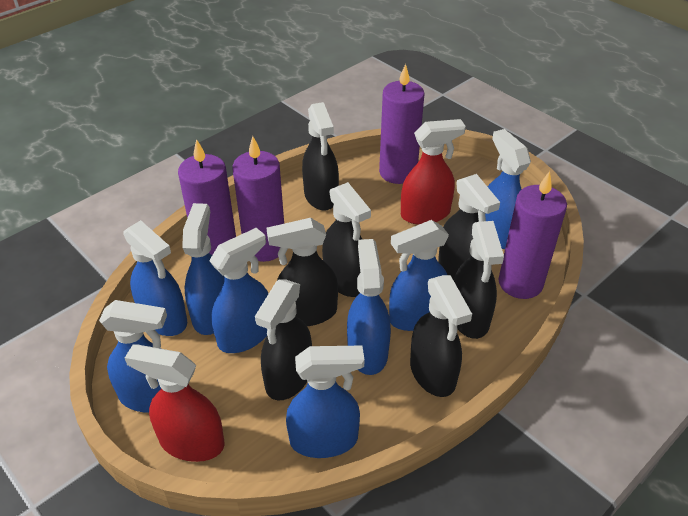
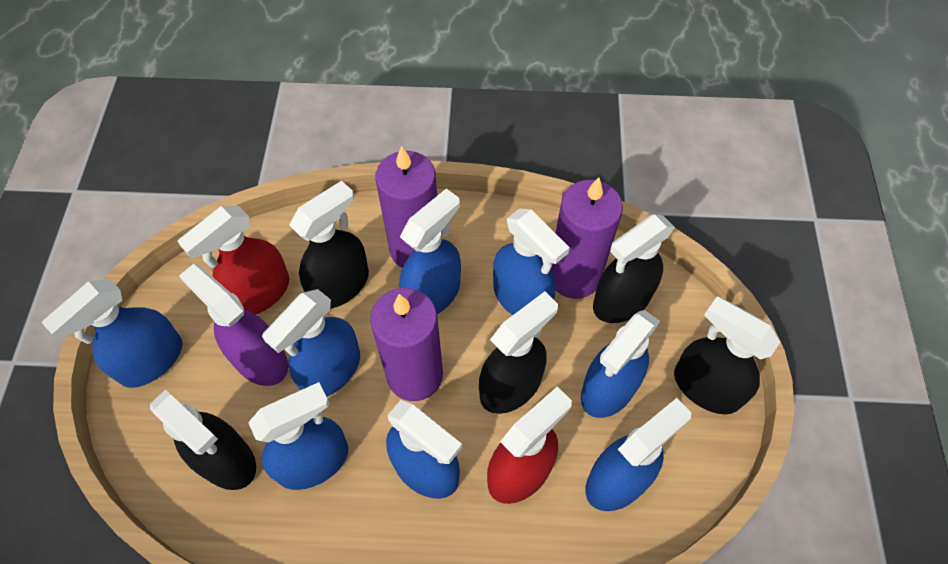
black spray bottle: 7 -> 5
purple candle: 4 -> 3
purple spray bottle: 0 -> 1

